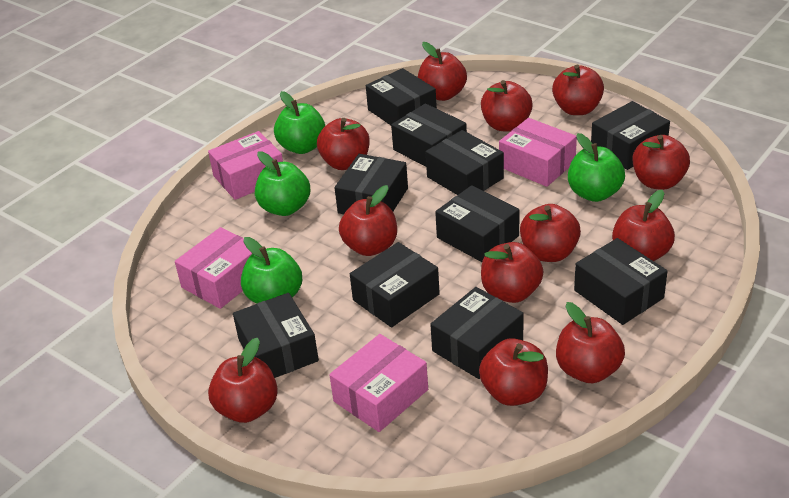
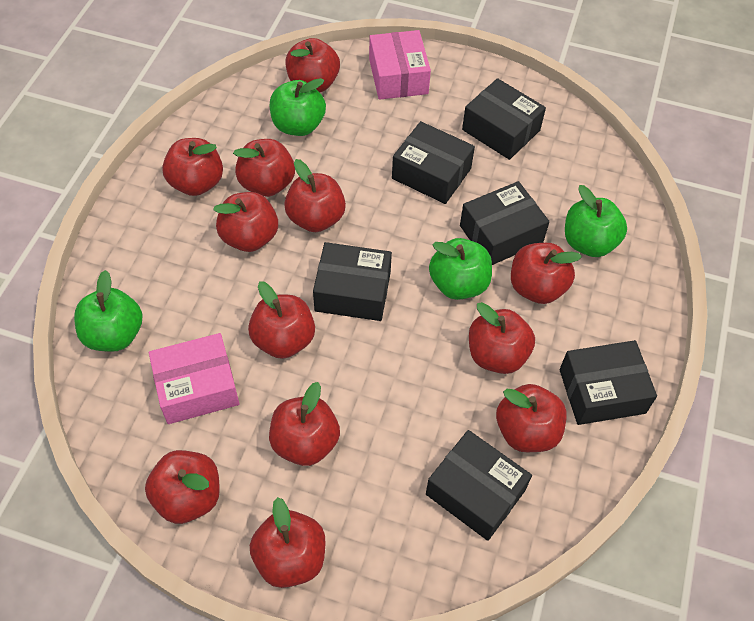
black box: 10 -> 6
pink box: 4 -> 2

